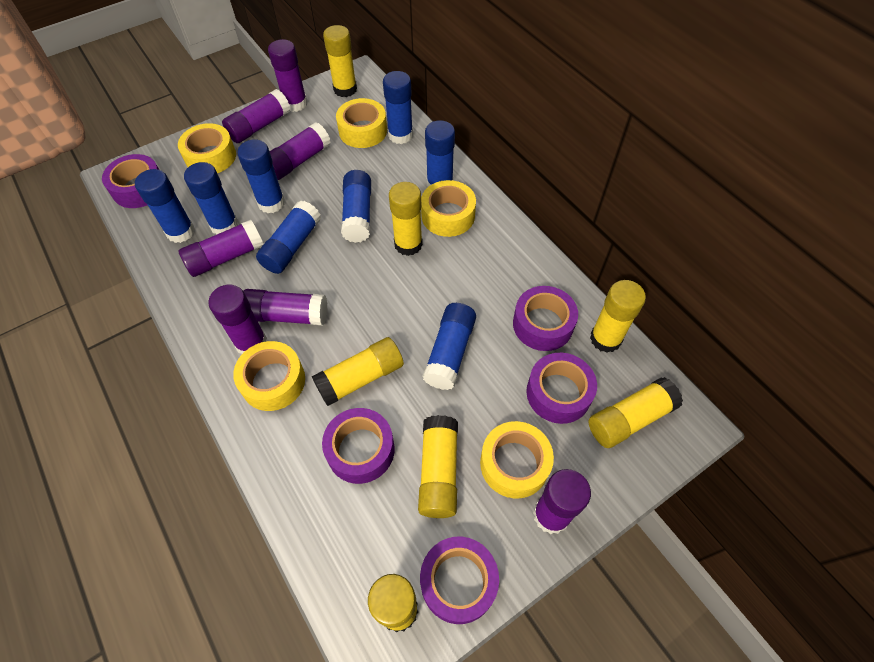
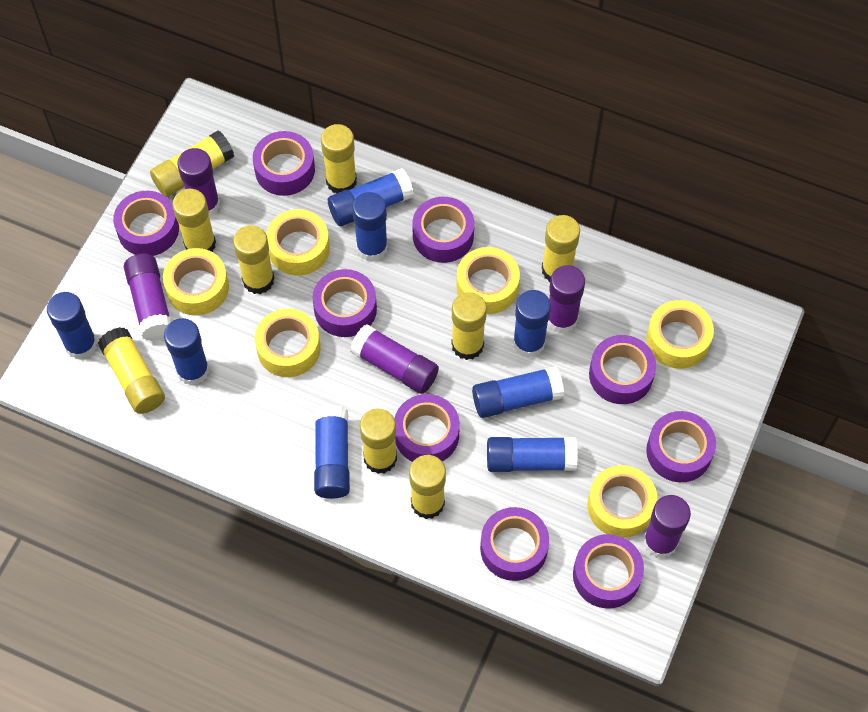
purple glue stick: 7 -> 5
purple tape: 5 -> 9
yellow glue stick: 7 -> 9
yellow tape: 5 -> 6

